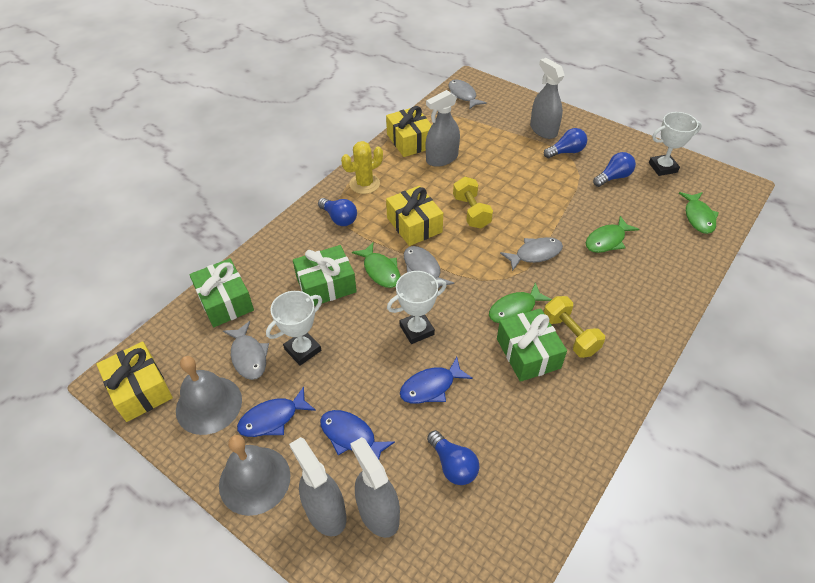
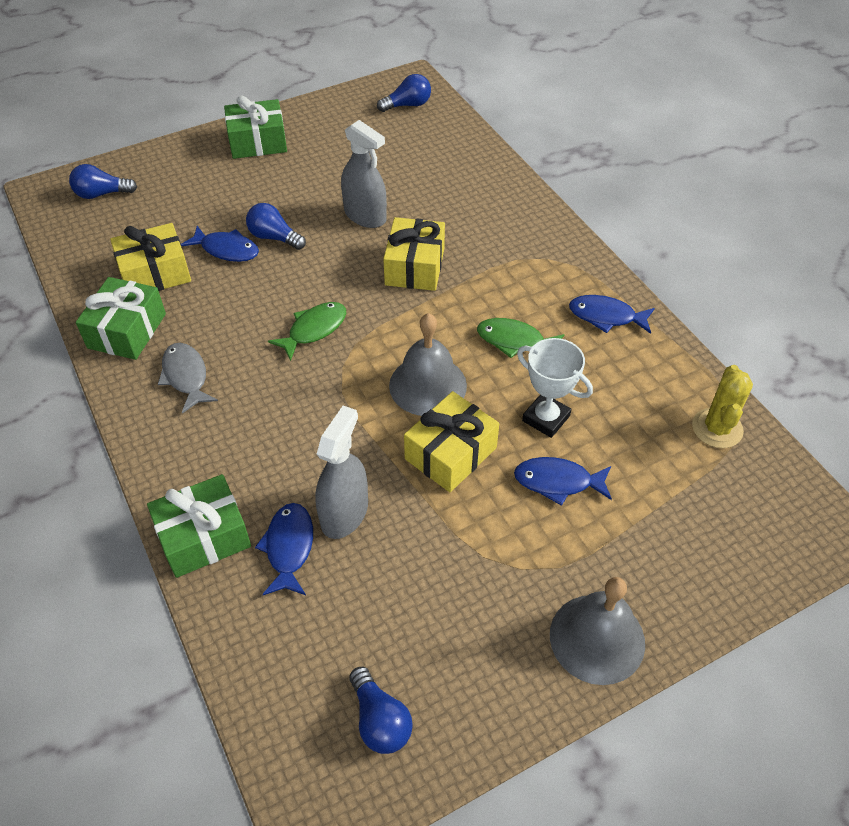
blue fish: 3 -> 4
green fish: 4 -> 2
grey fish: 4 -> 1
grey spray bottle: 4 -> 2
white trophy: 3 -> 1
yellow dumbbell: 2 -> 0

